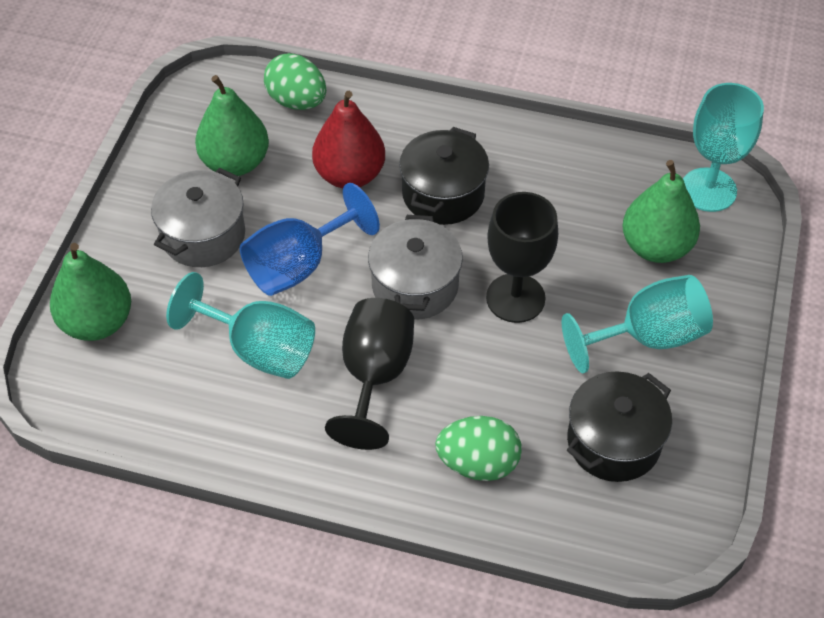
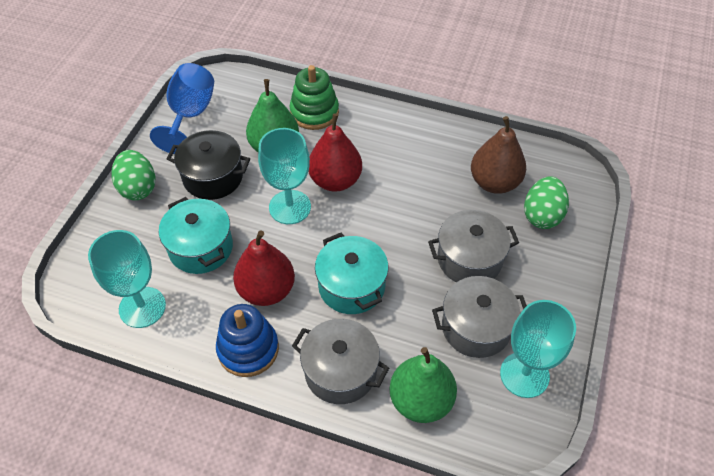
black goblet: 2 -> 0
black pot: 2 -> 1
blue stacking toy: 0 -> 1
brown pear: 0 -> 1
green pear: 3 -> 2
green stacking toy: 0 -> 1
grey pot: 2 -> 3
red pear: 1 -> 2
turquoise pot: 0 -> 2

